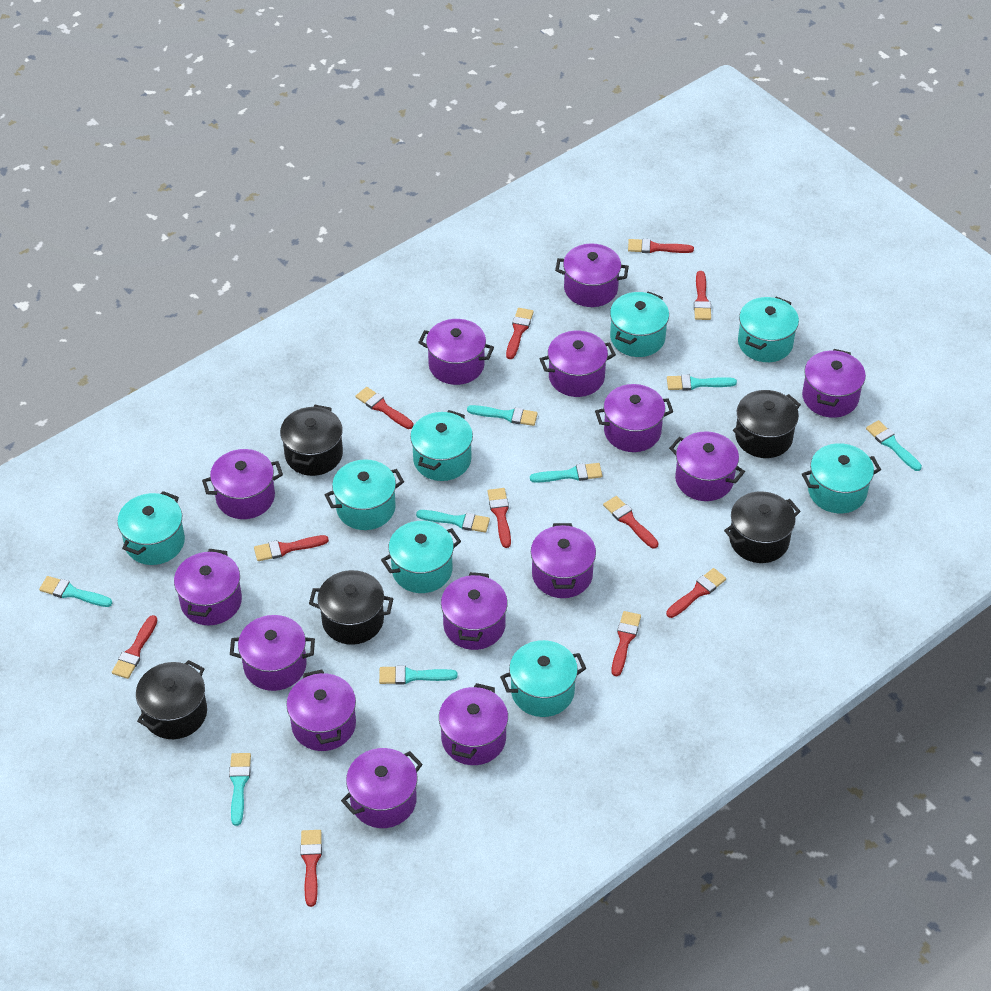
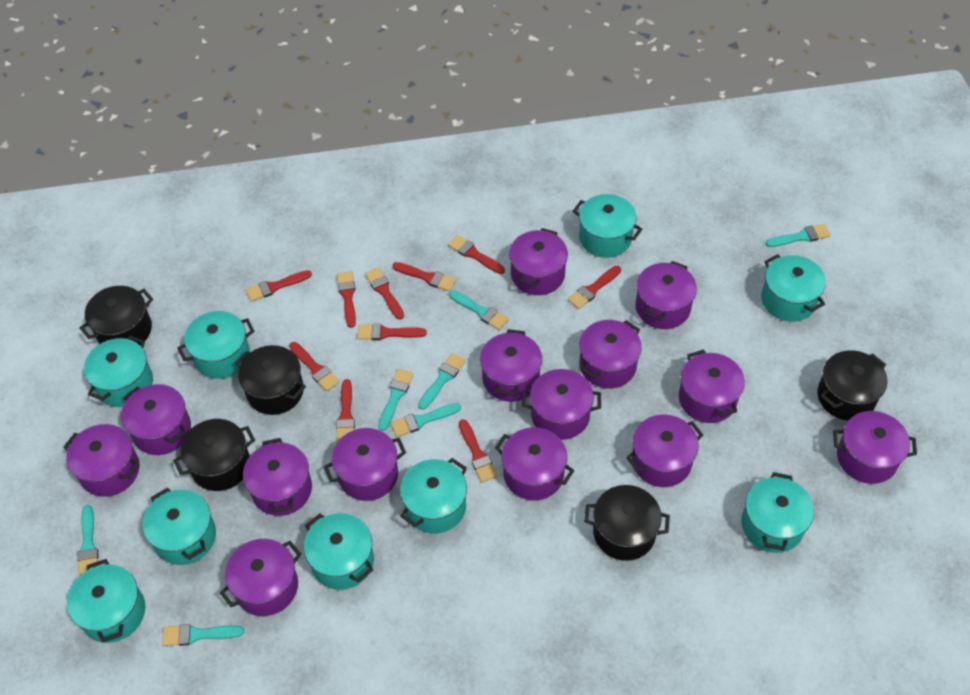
red brush: 11 -> 10
turquoise brush: 8 -> 7
turquoise pot: 8 -> 9

